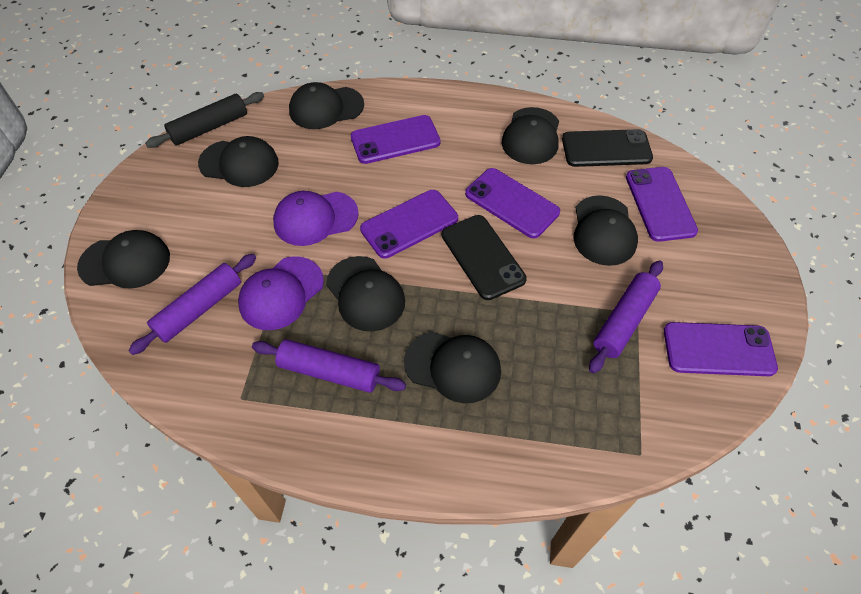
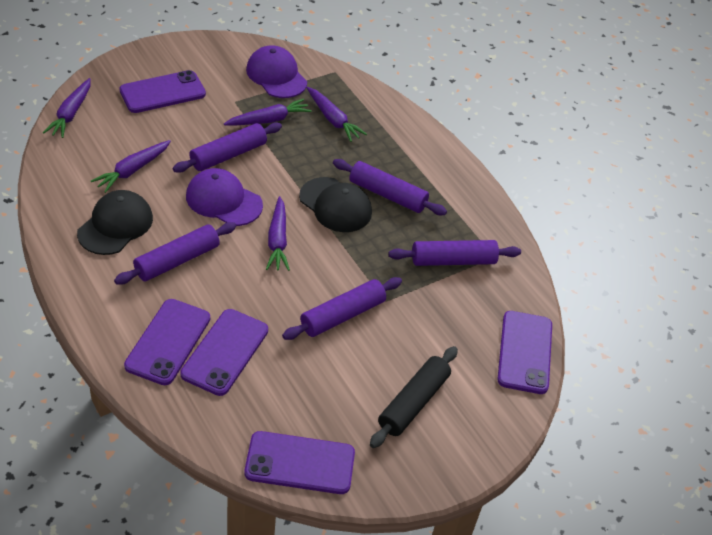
black cap: 7 -> 2
black phone: 2 -> 0
purple carrot: 0 -> 5
purple rolling pin: 3 -> 5

